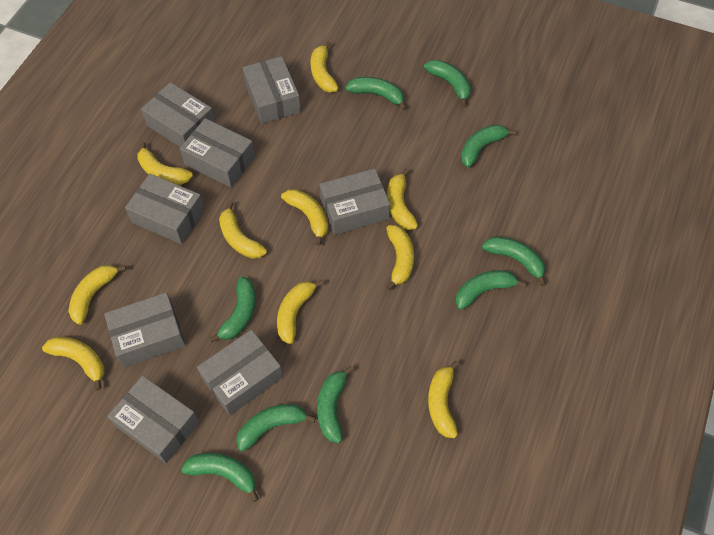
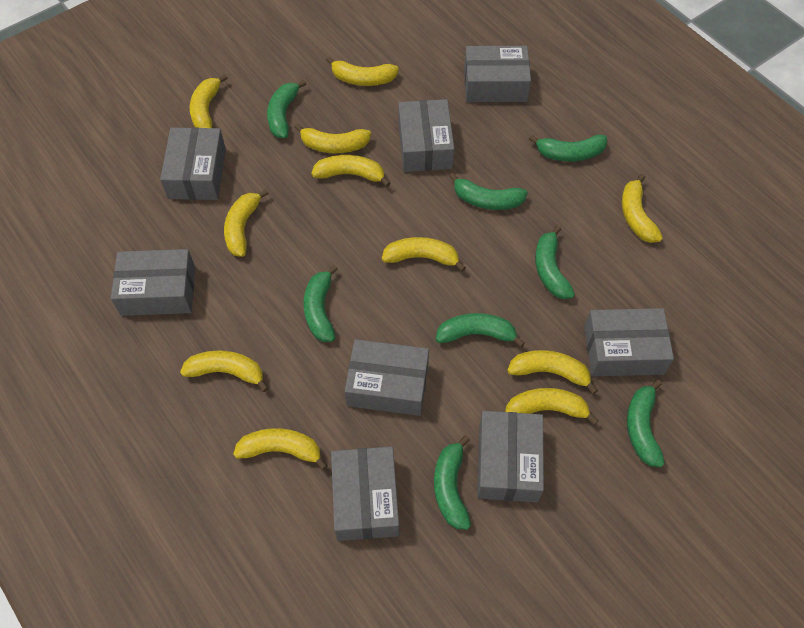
green banana: 9 -> 8
yellow banana: 10 -> 11

